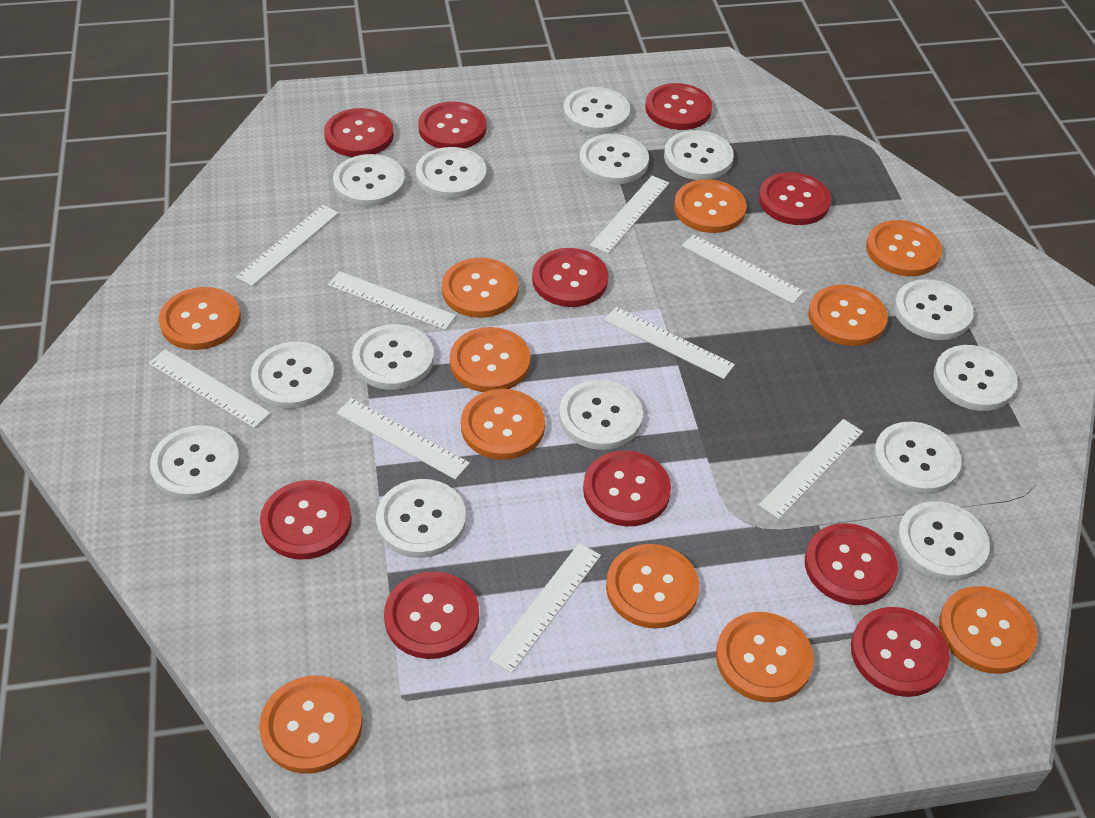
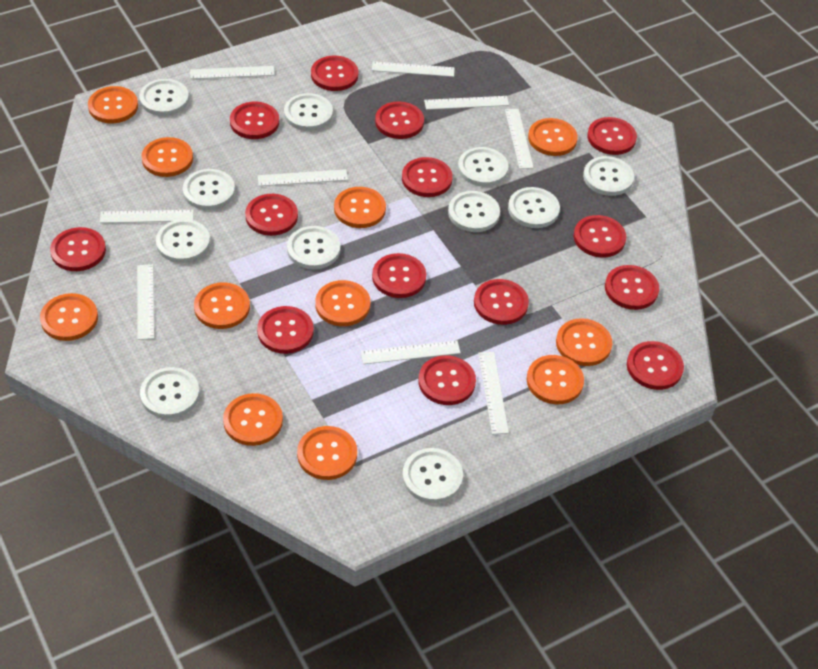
red button: 10 -> 14
white button: 14 -> 11

